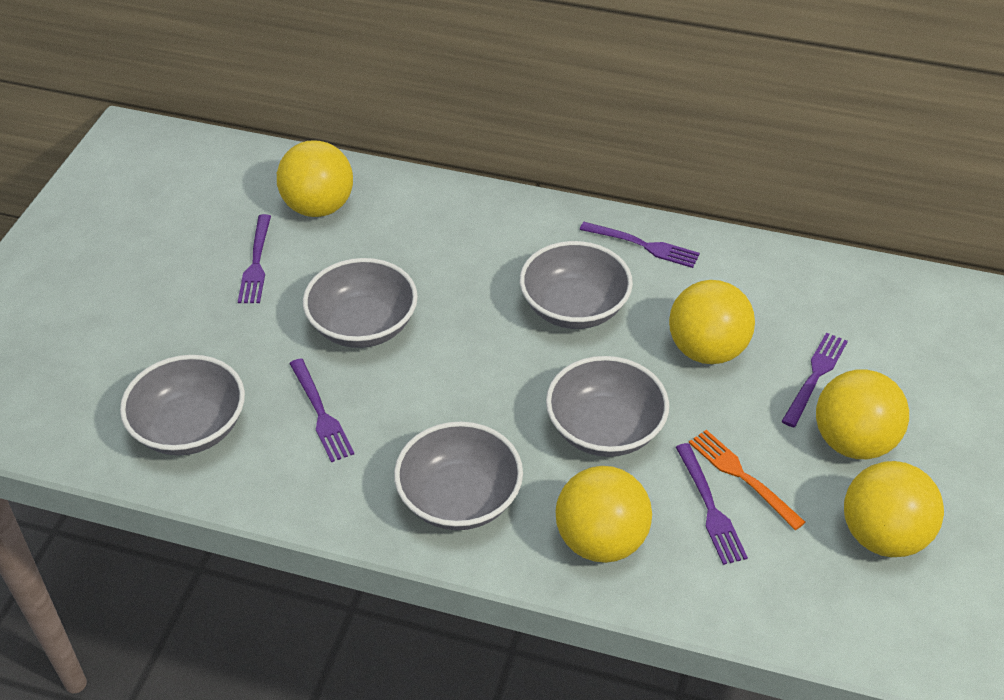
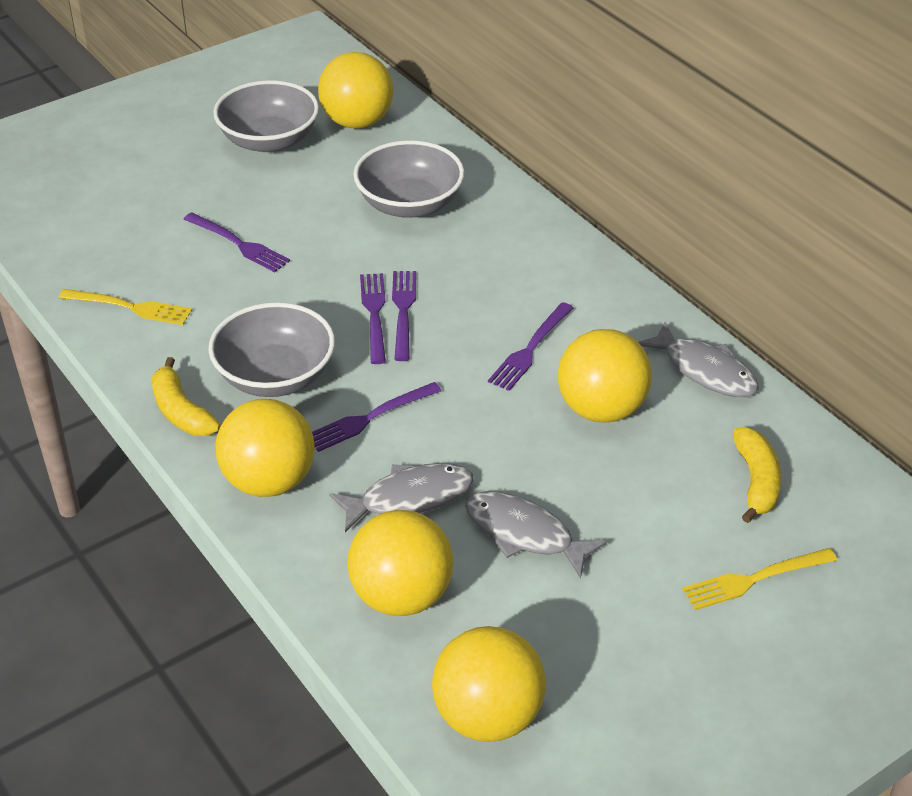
grey bowl: 5 -> 3
grey fish: 0 -> 3
orange fork: 1 -> 0
yellow banana: 0 -> 2
yellow fork: 0 -> 2

